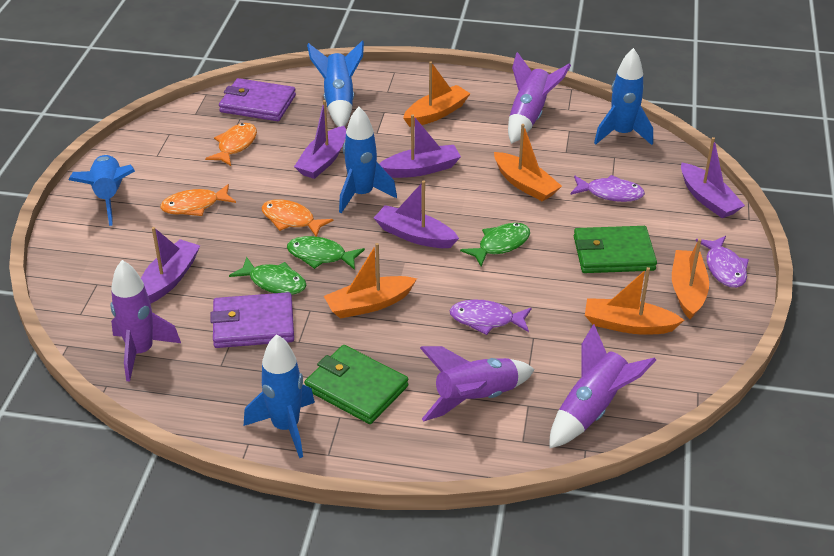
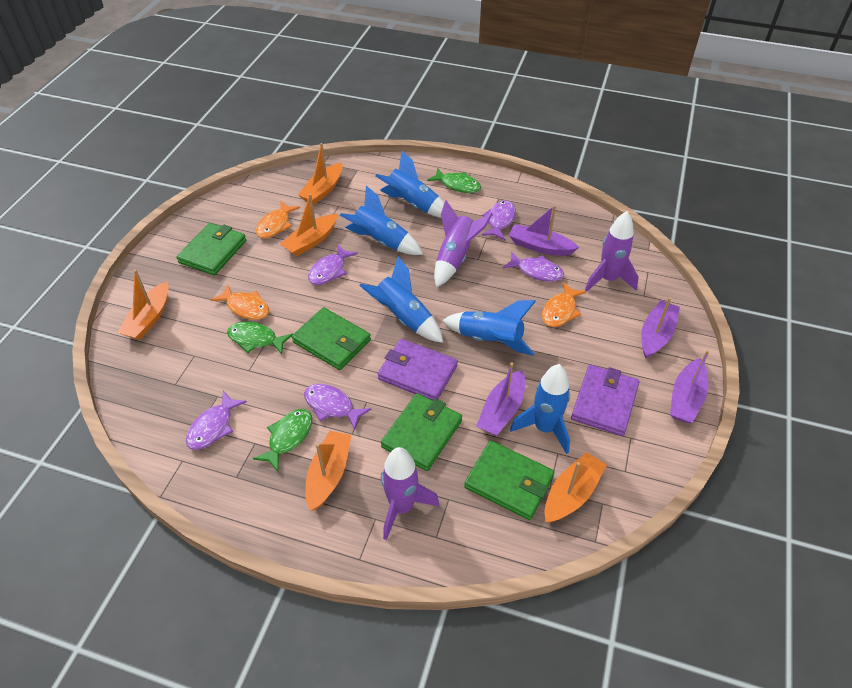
green wallet: 2 -> 4
purple boat: 5 -> 4
purple fish: 3 -> 5
purple rocket: 4 -> 3

